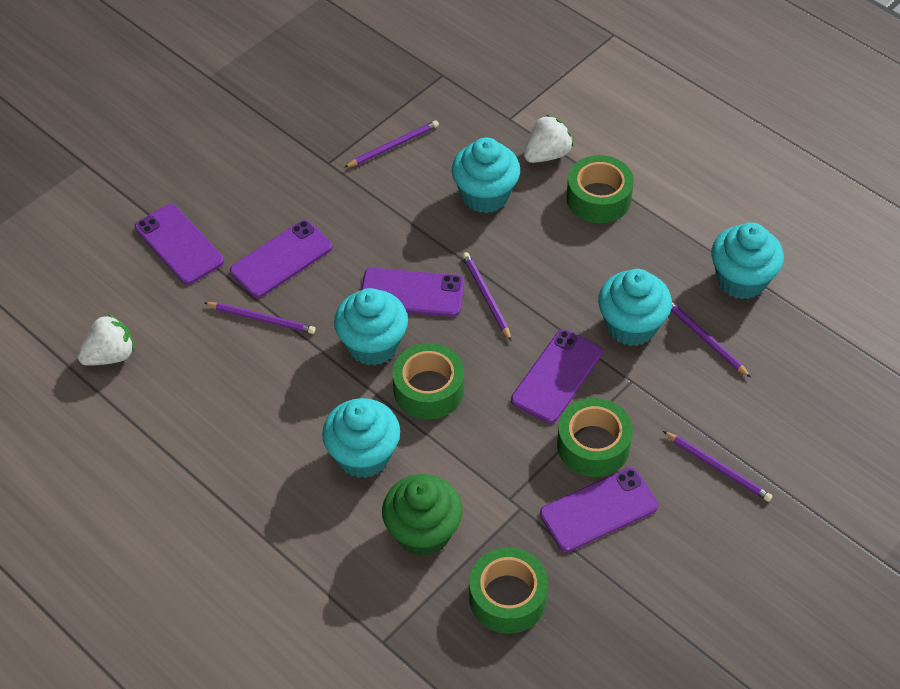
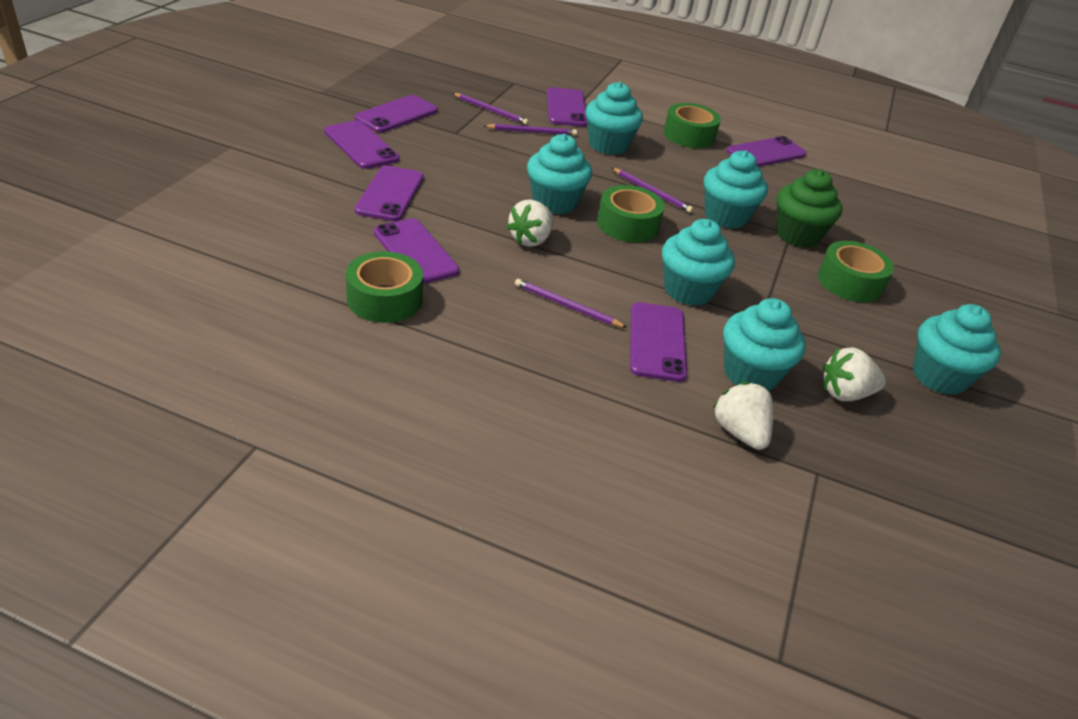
purple pencil: 5 -> 4
purple phone: 5 -> 7
turquoise cupcake: 5 -> 6
white strawberry: 2 -> 3

